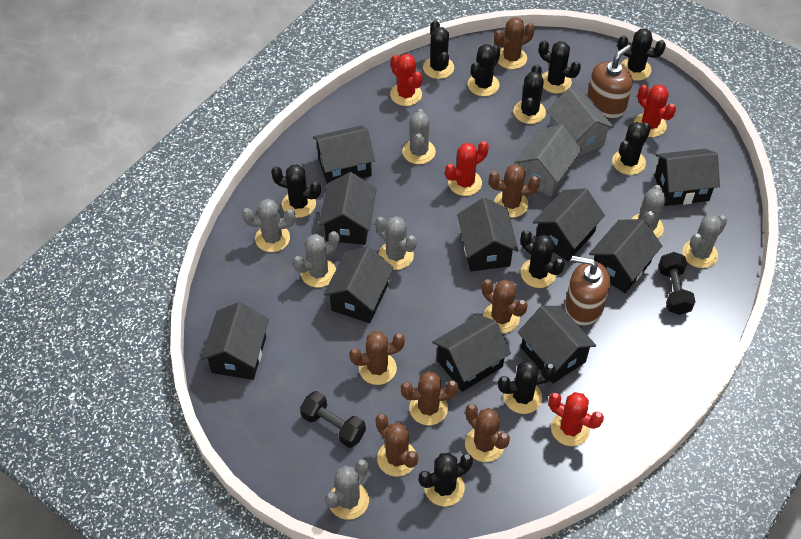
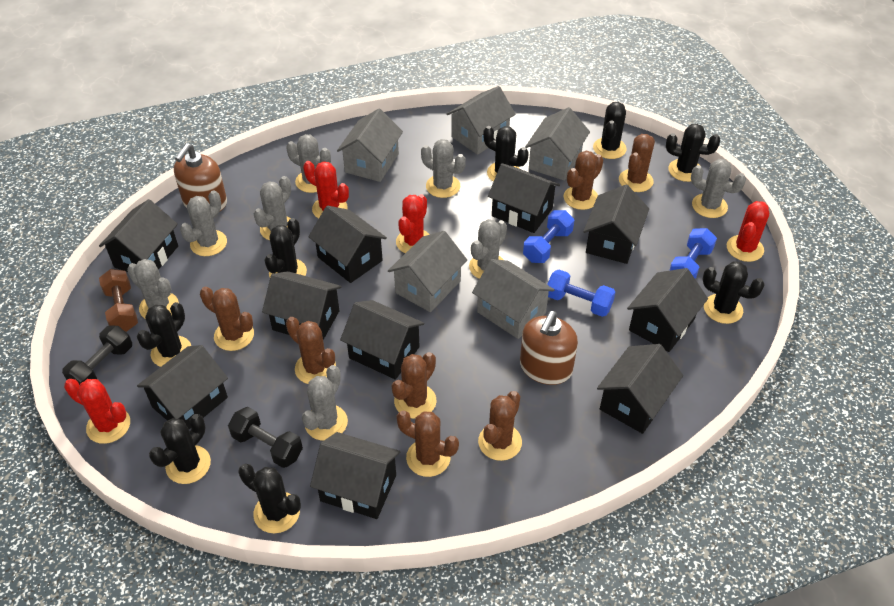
black cactus: 10 -> 8
blue dumbbell: 0 -> 3
brown dumbbell: 0 -> 1
grey cactus: 7 -> 8
grey house: 2 -> 5

